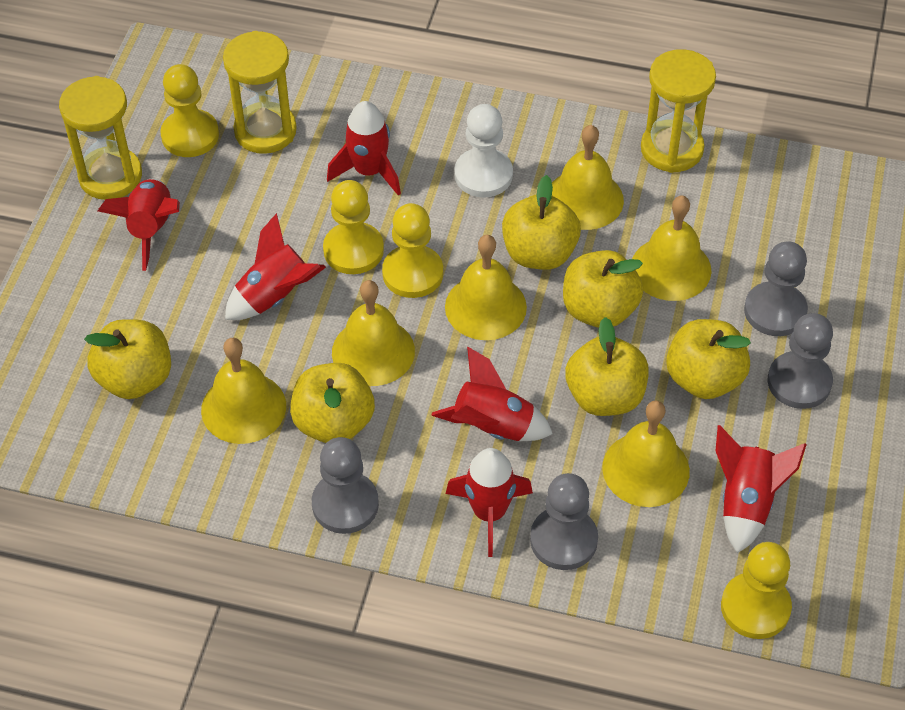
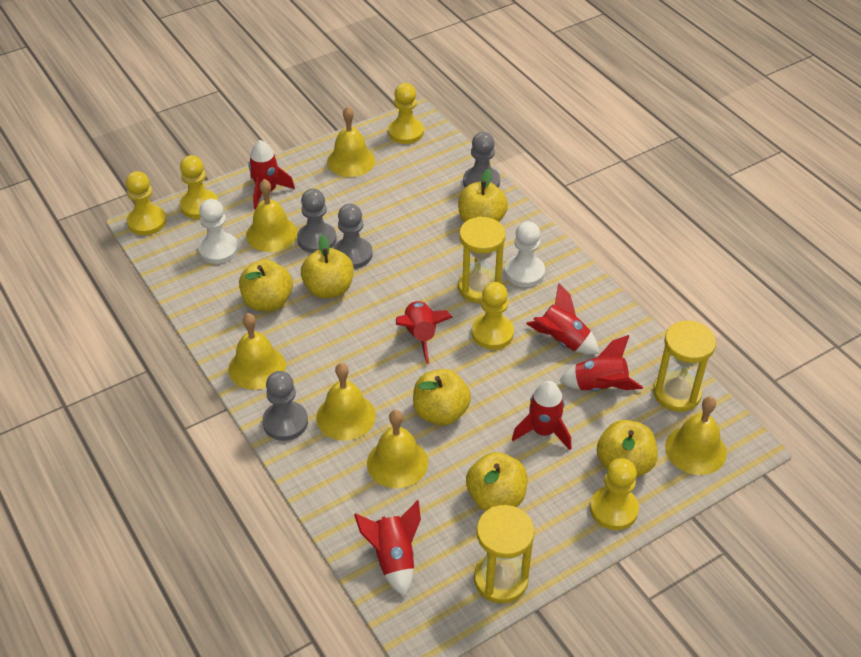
white pawn: 1 -> 2
yellow pawn: 4 -> 5

